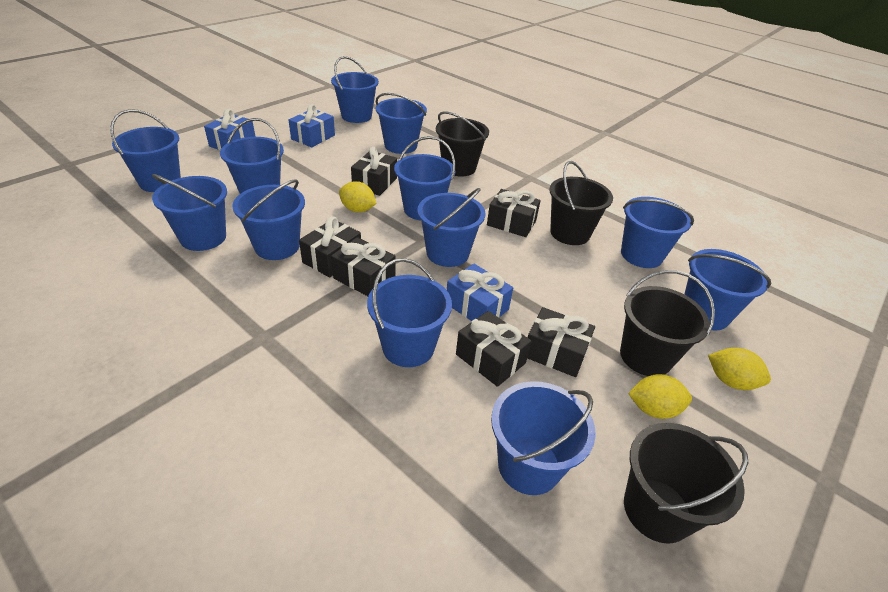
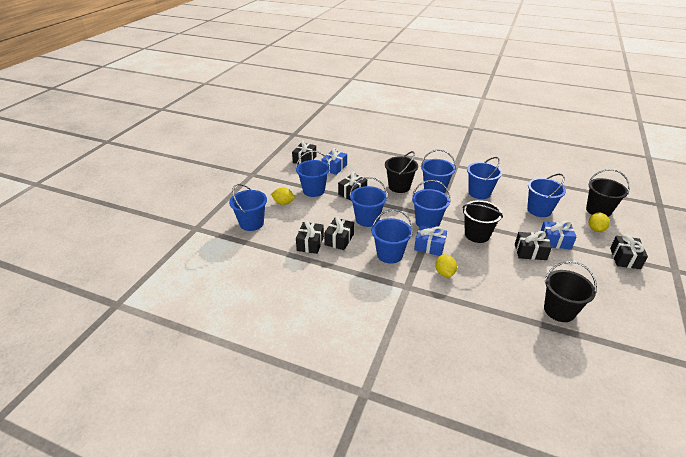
blue bucket: 12 -> 8

